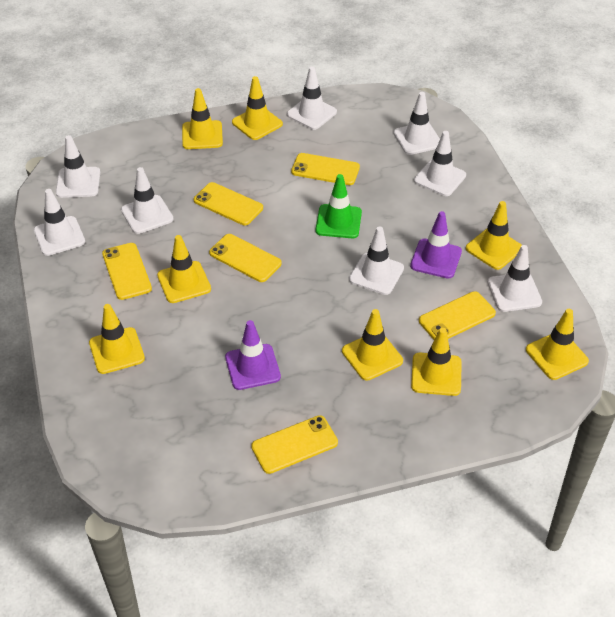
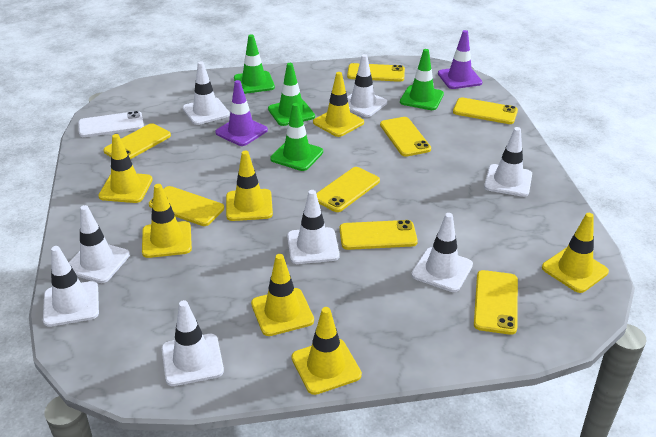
green traffic cone: 1 -> 4
white phone: 0 -> 1
yellow phone: 6 -> 8
yellow traffic cone: 8 -> 7

